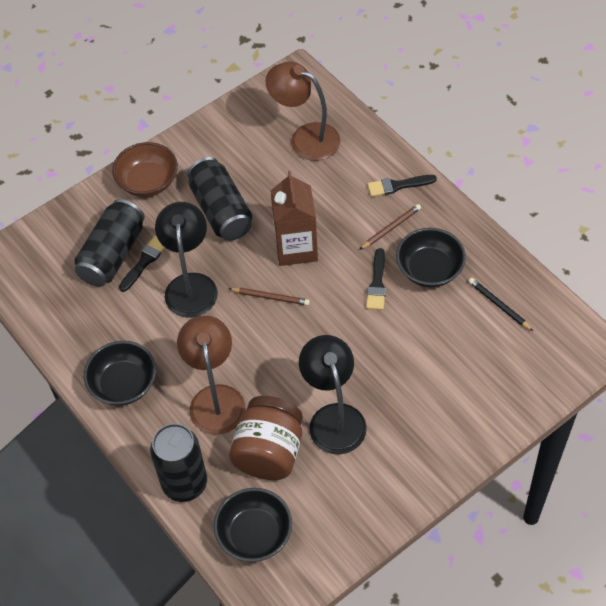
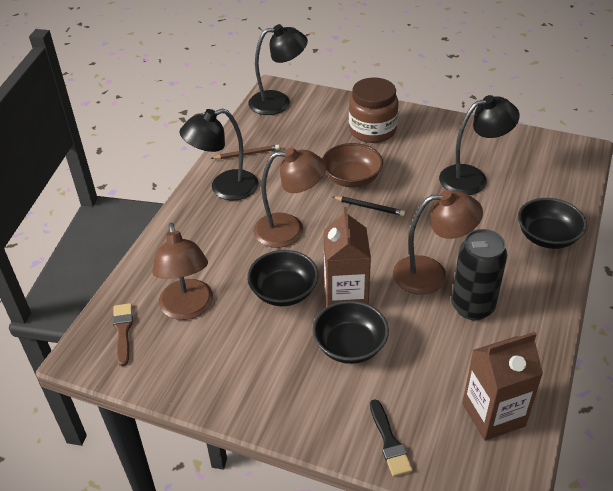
black brush: 3 -> 1
black can: 3 -> 1
black lamp: 2 -> 3
brown brush: 0 -> 1
brown carton: 1 -> 2
brown lamp: 2 -> 3
brown pencil: 2 -> 1

